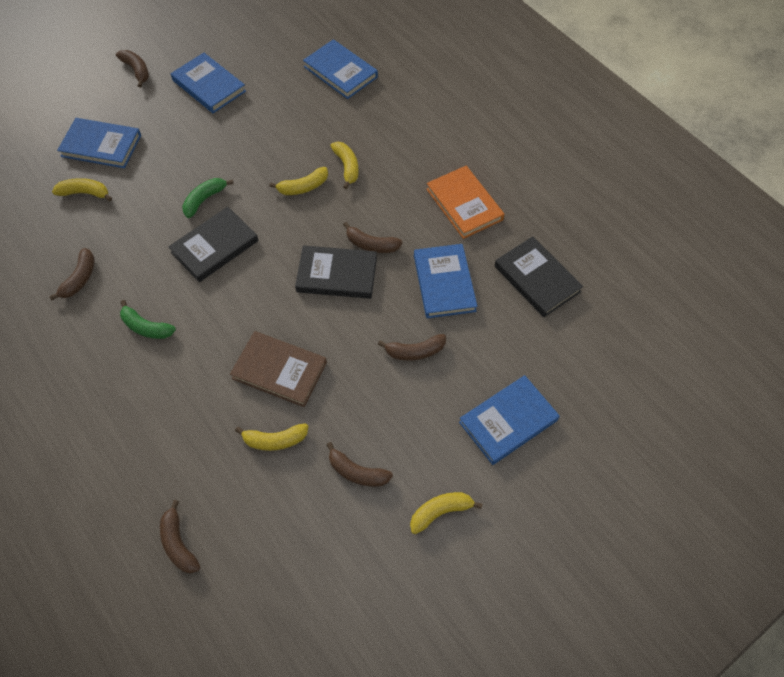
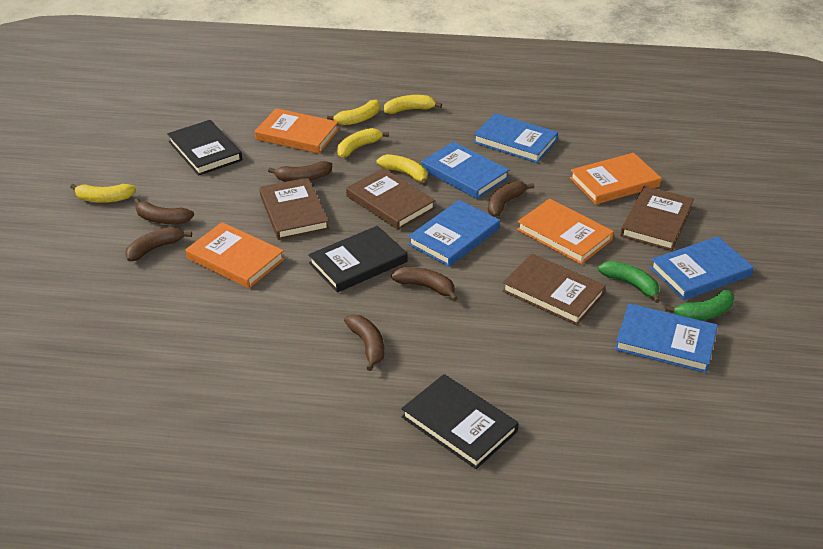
brown book: 1 -> 4
orange book: 1 -> 4

